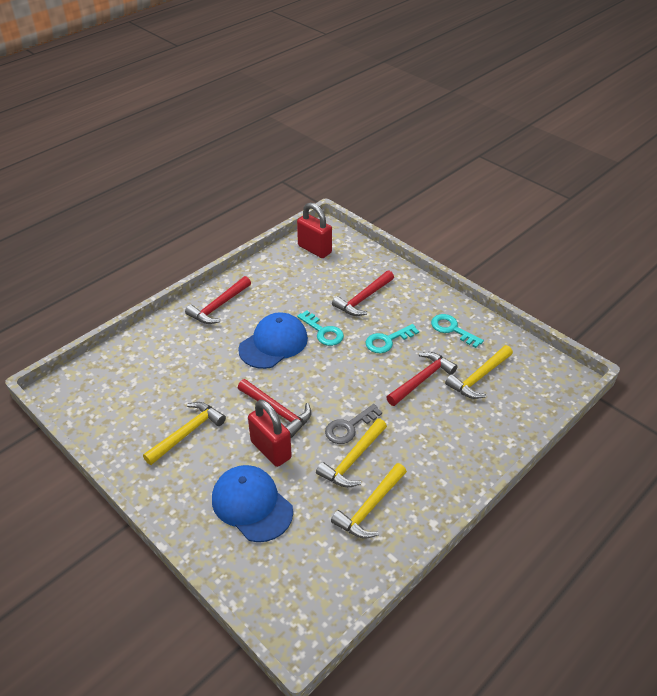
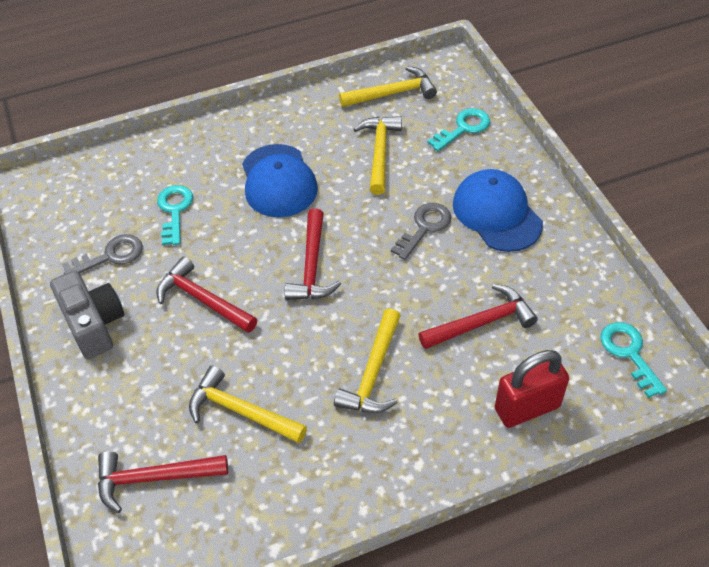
grey camera: 0 -> 1
grey key: 1 -> 2
red padlock: 2 -> 1

